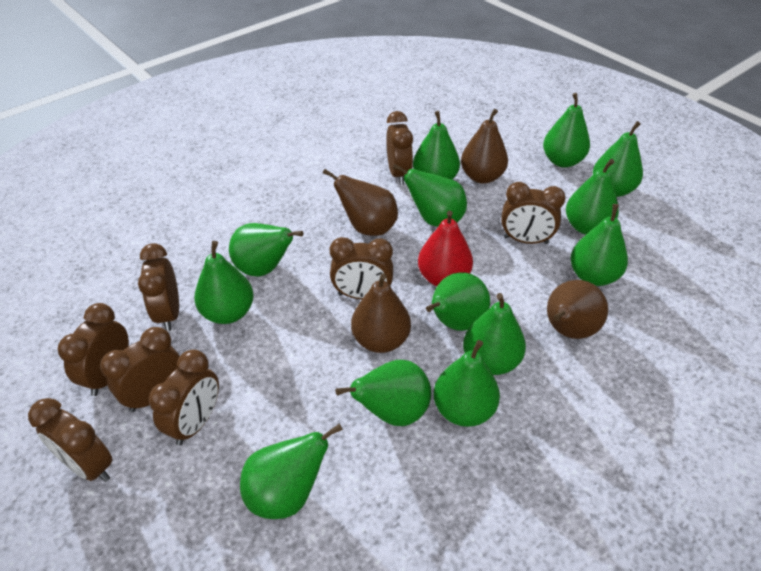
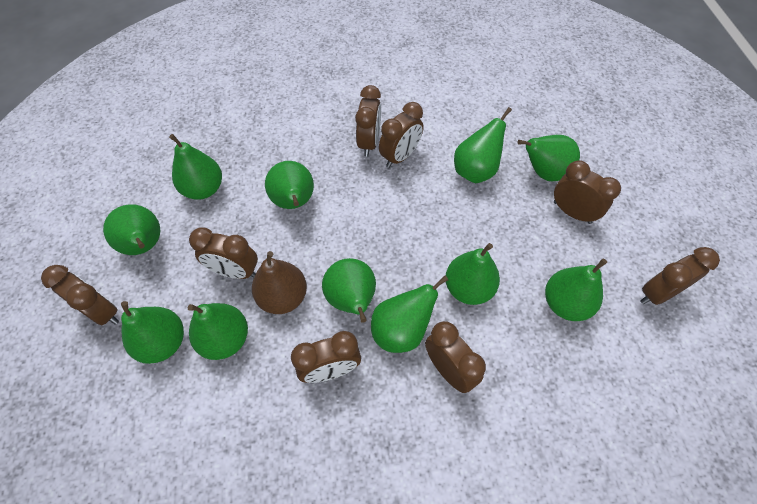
brown pear: 4 -> 1
green pear: 13 -> 11
red pear: 1 -> 0

